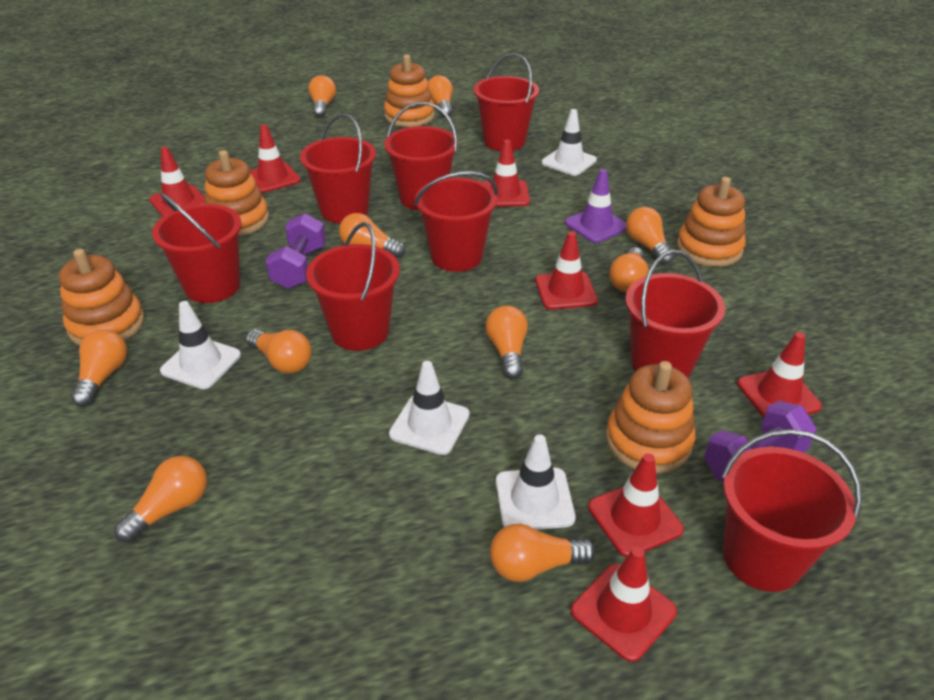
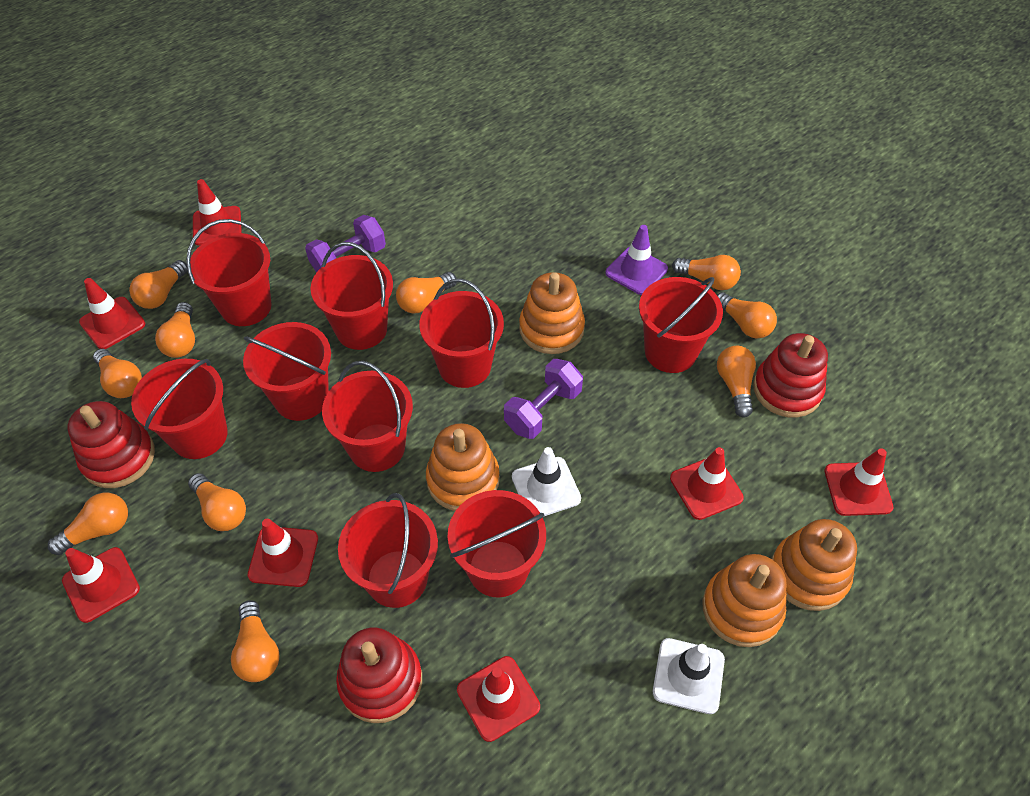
orange stacking toy: 5 -> 4
red bucket: 8 -> 9
red stacking toy: 0 -> 3
white traffic cone: 4 -> 2

